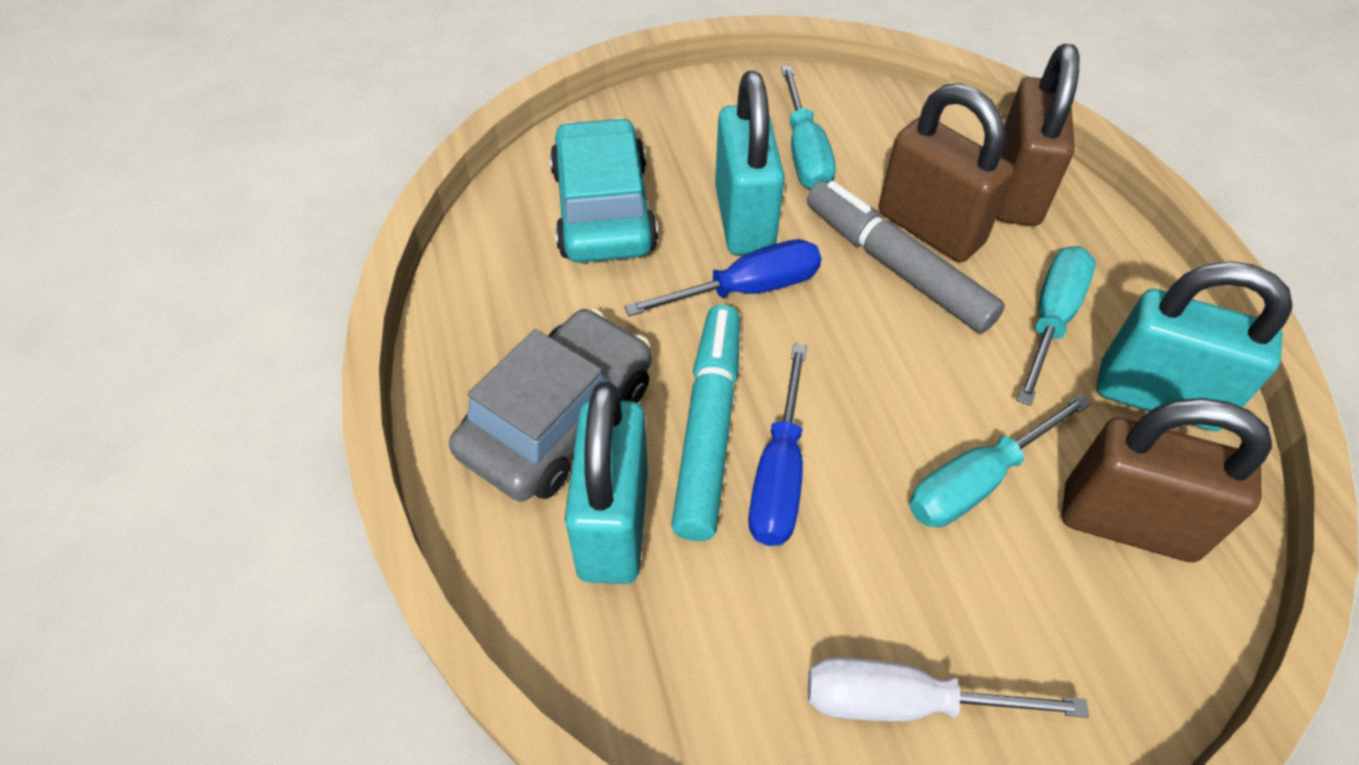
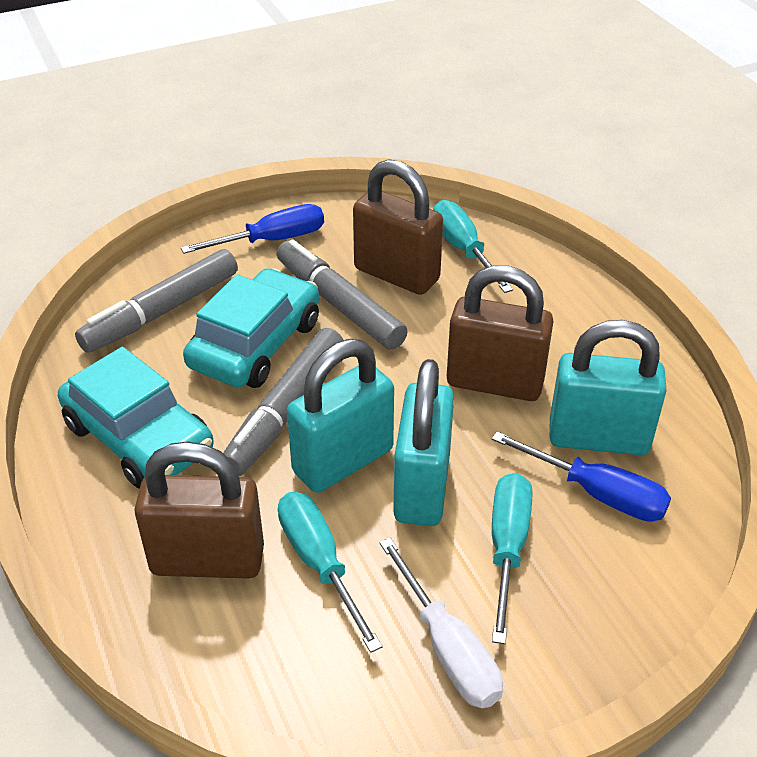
grey car: 1 -> 0
grey marker: 1 -> 3
turquoise car: 1 -> 2
turquoise marker: 1 -> 0

